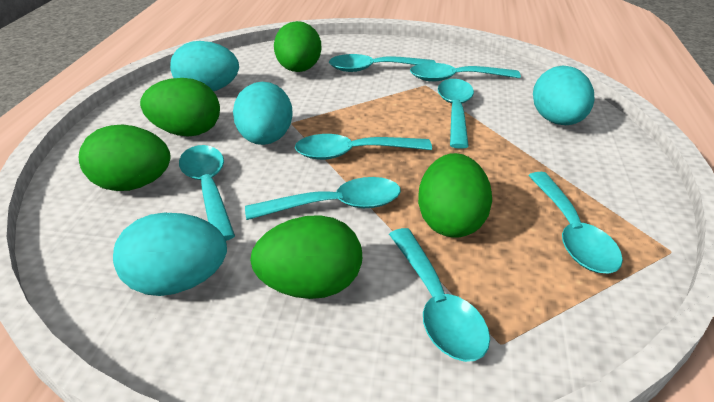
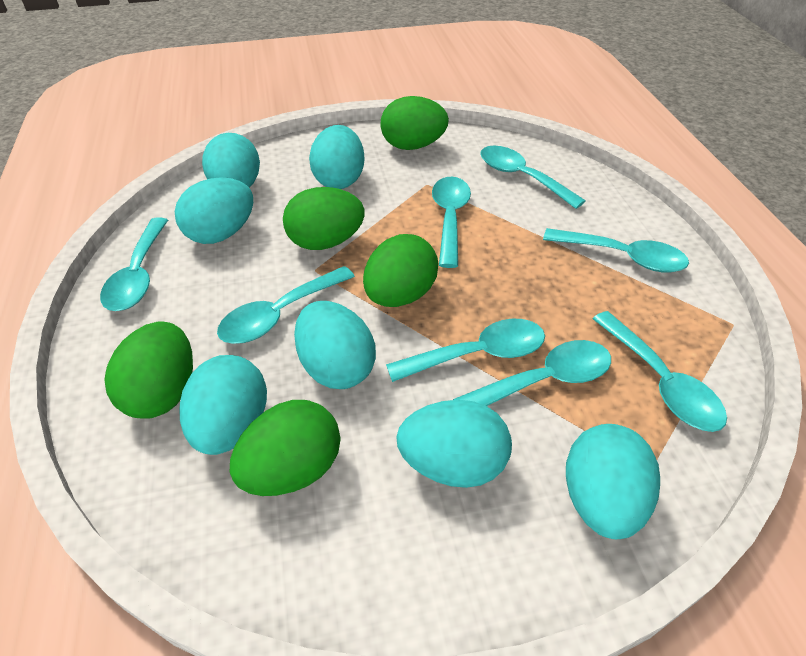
turquoise egg: 4 -> 7

